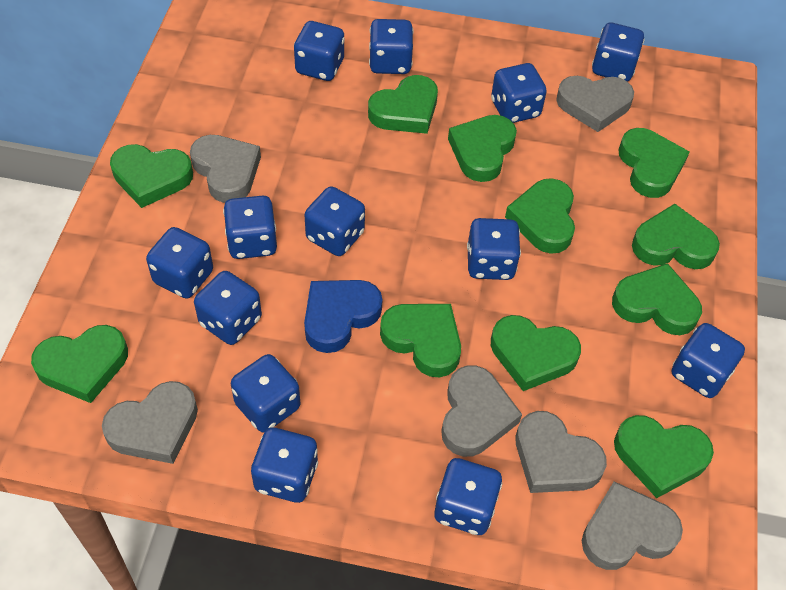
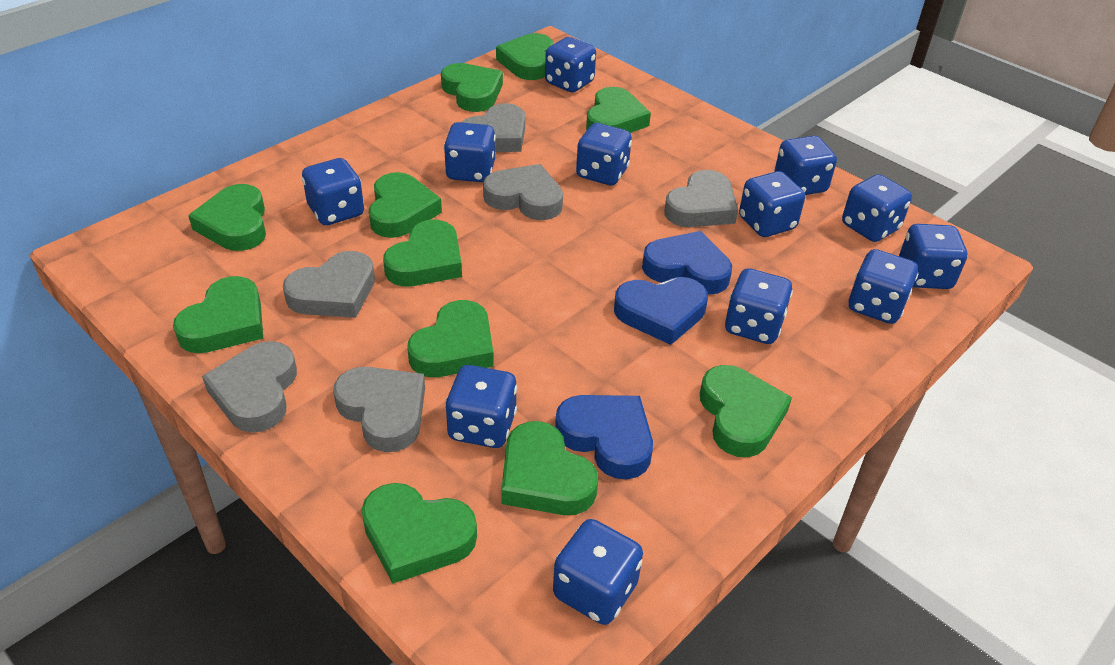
blue dice: 13 -> 12
blue heart: 1 -> 3

